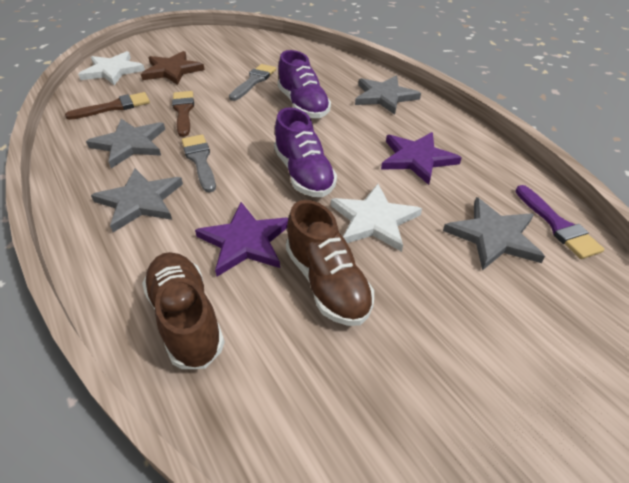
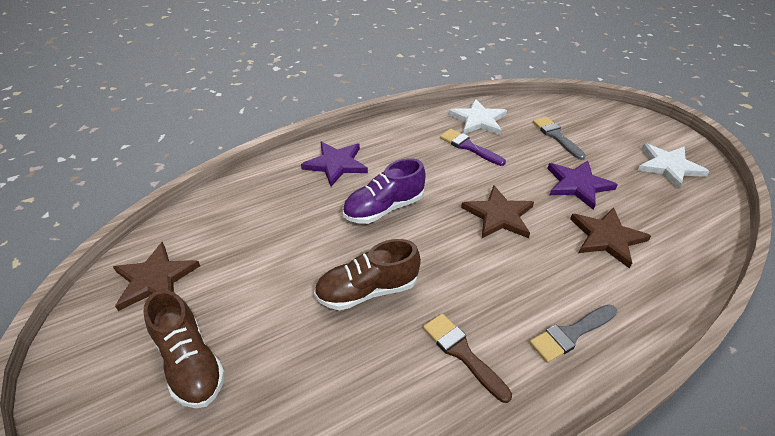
brown brush: 2 -> 1
brown star: 1 -> 3
grey star: 4 -> 0
purple shoe: 2 -> 1

